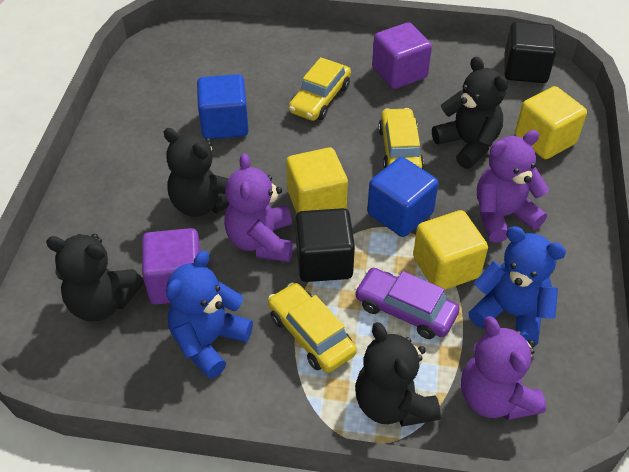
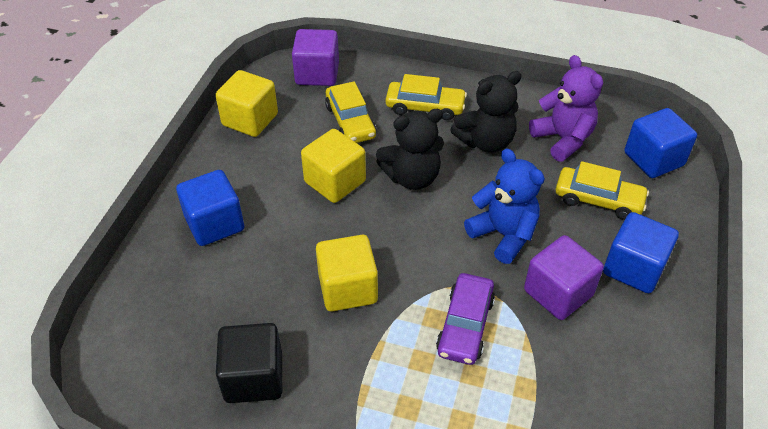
black cube: 2 -> 1
black teddy bear: 4 -> 2
blue cube: 2 -> 3
blue teddy bear: 2 -> 1
purple teddy bear: 3 -> 1

